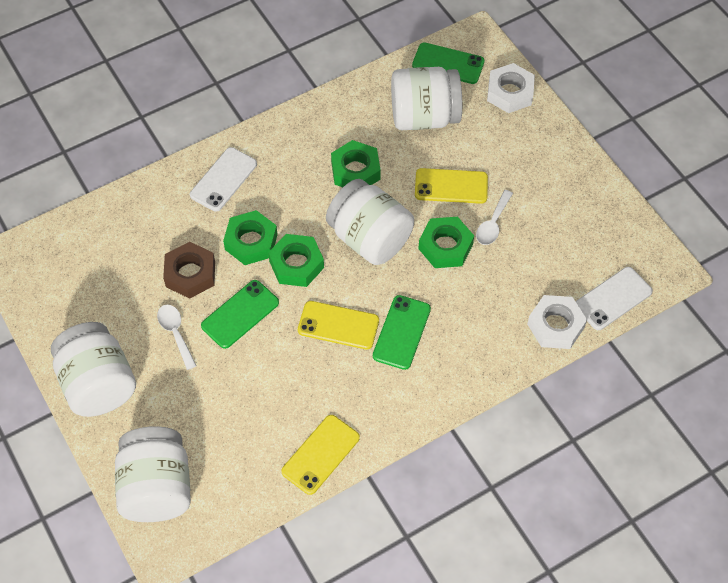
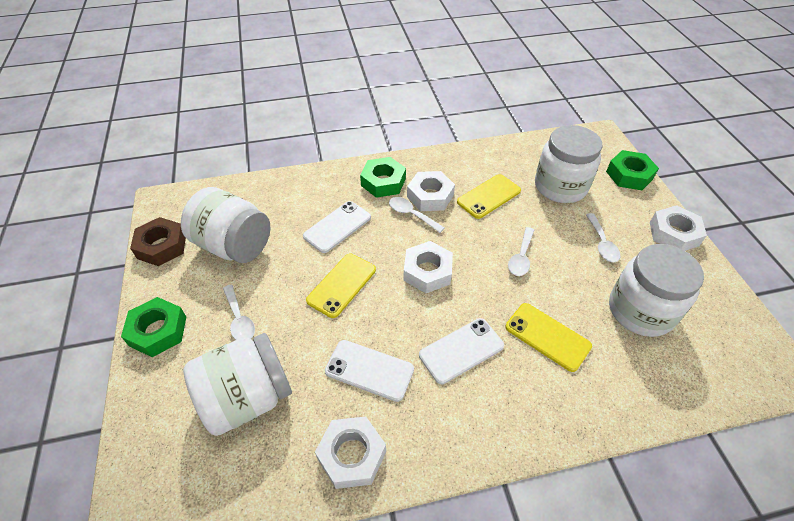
green nut: 4 -> 3
green phone: 3 -> 0
white nut: 2 -> 4
white phone: 2 -> 3
white spoon: 2 -> 4

